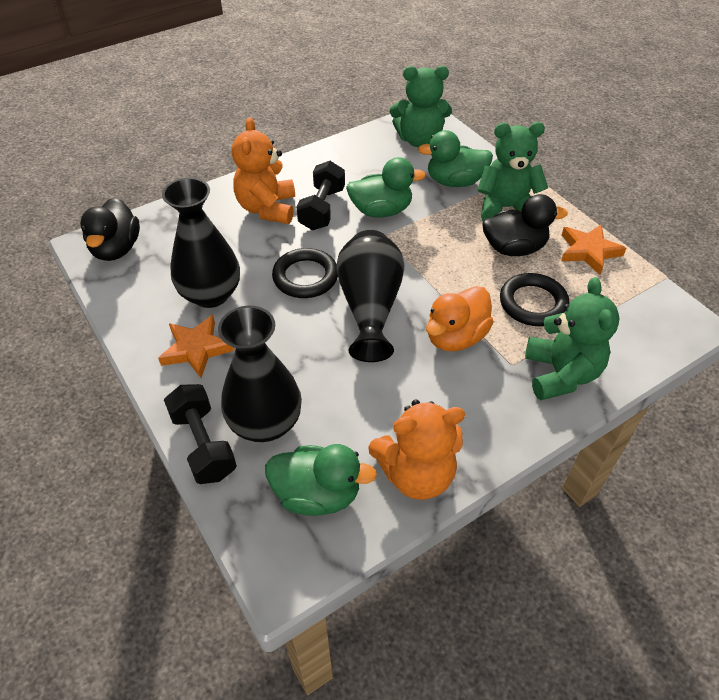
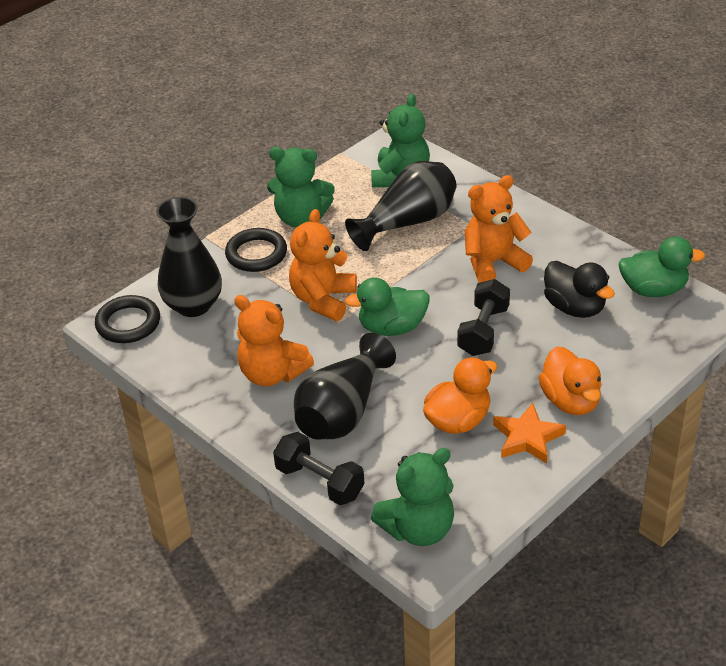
black duck: 2 -> 1
green duck: 3 -> 2
orange duck: 1 -> 2
orange star: 2 -> 1
orange teddy bear: 2 -> 3

